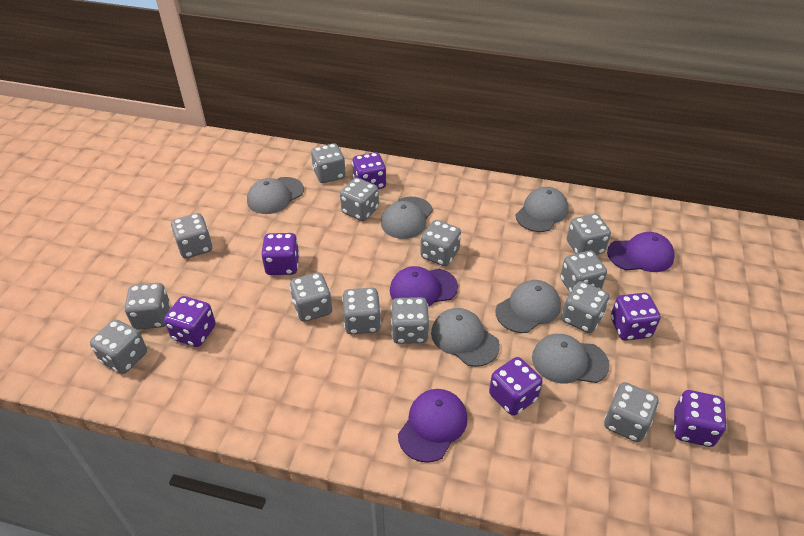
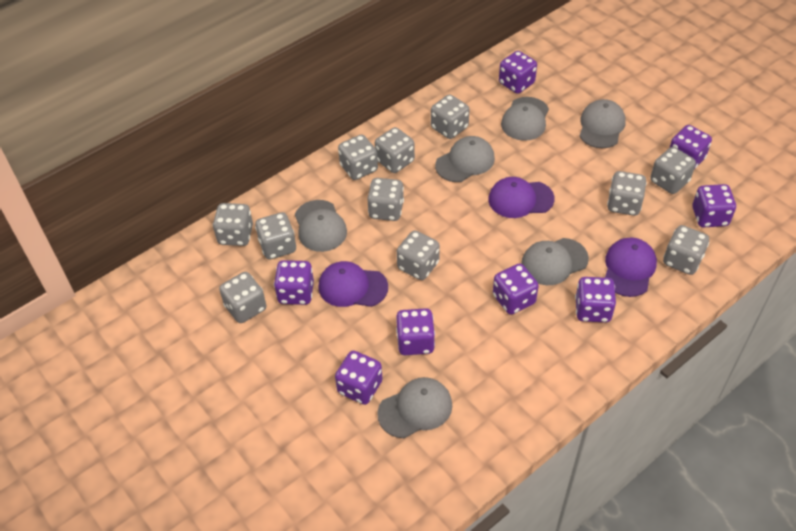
grey dice: 13 -> 11
purple dice: 6 -> 8

